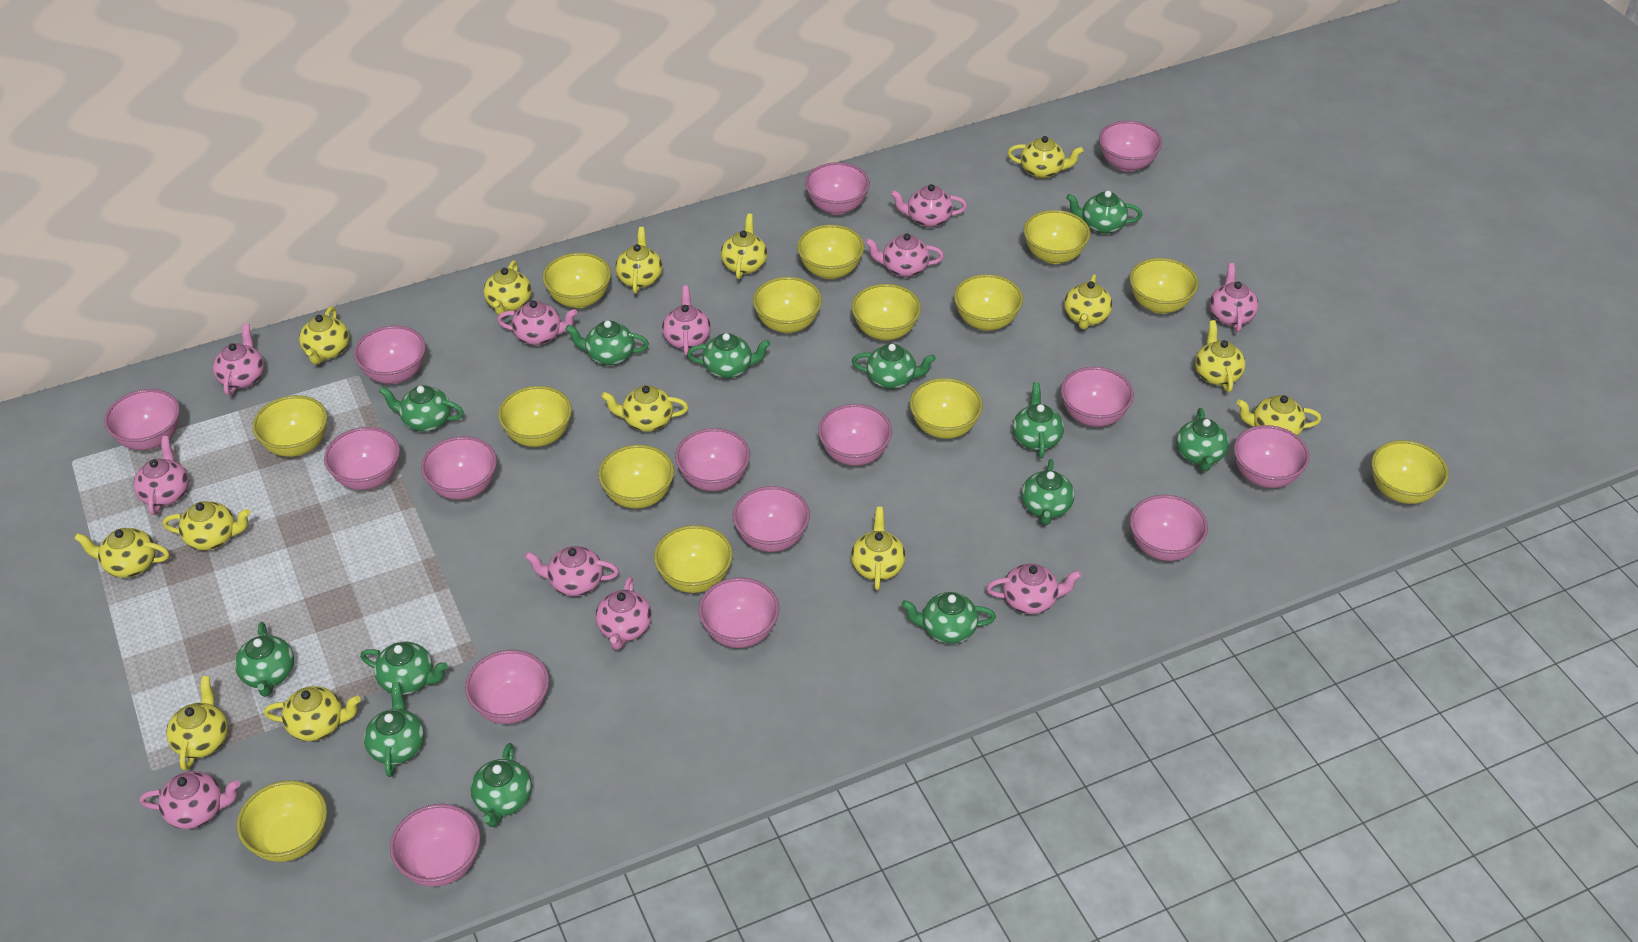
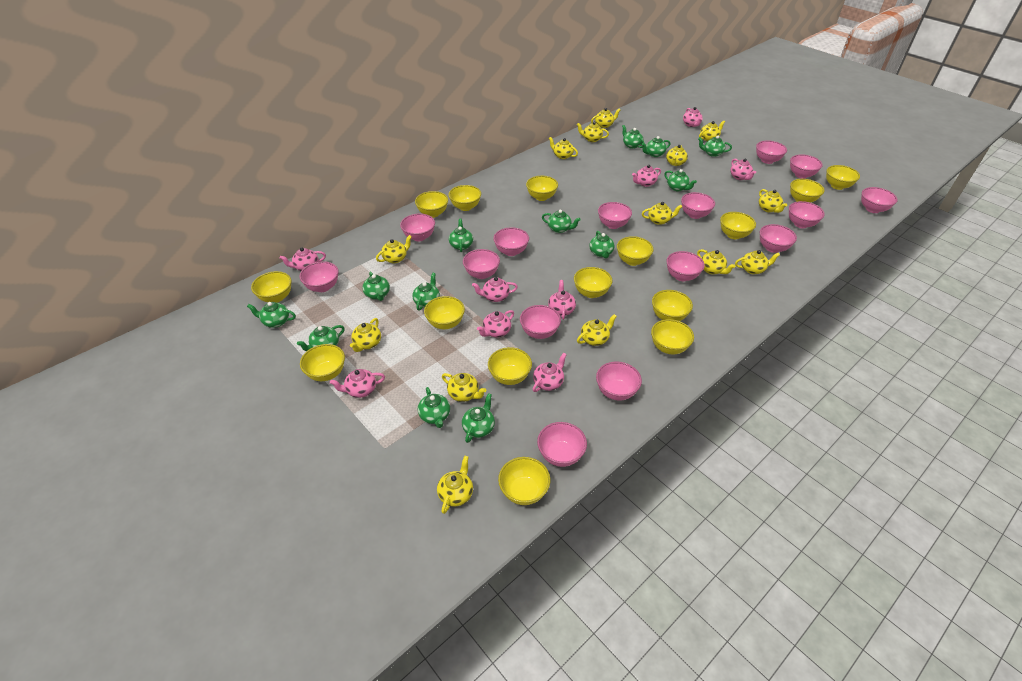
pink teapot: 11 -> 9
yellow bowl: 14 -> 15

